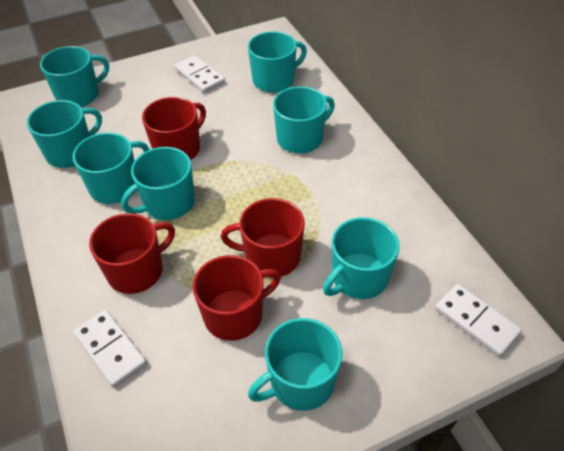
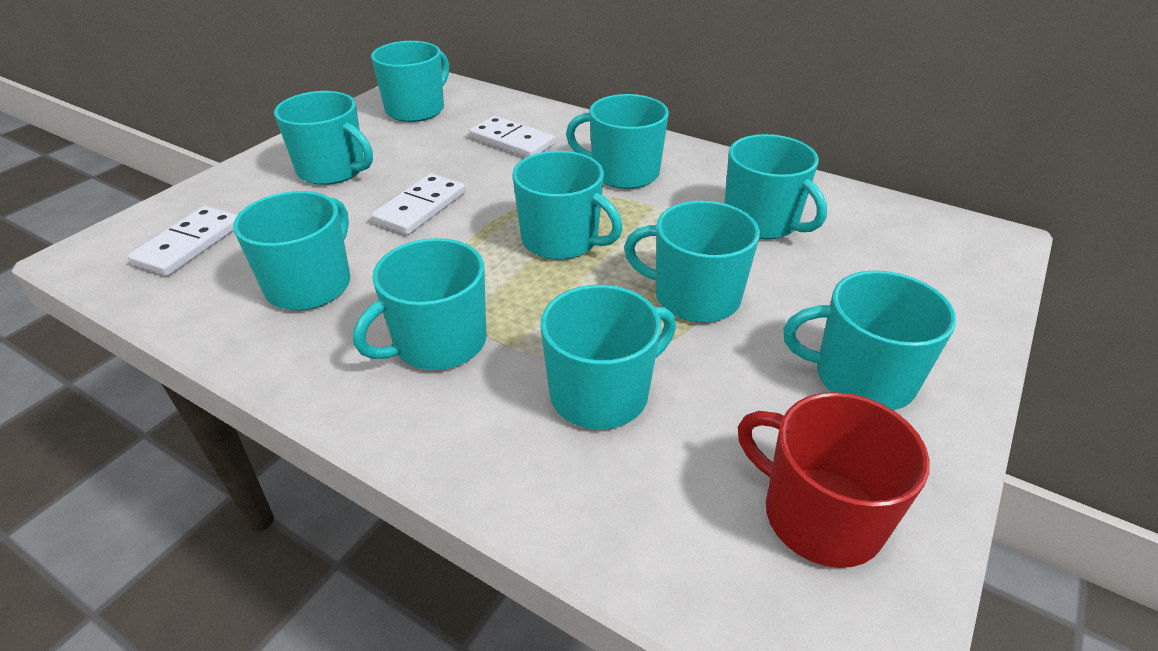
red mug: 4 -> 1
turquoise mug: 8 -> 10

